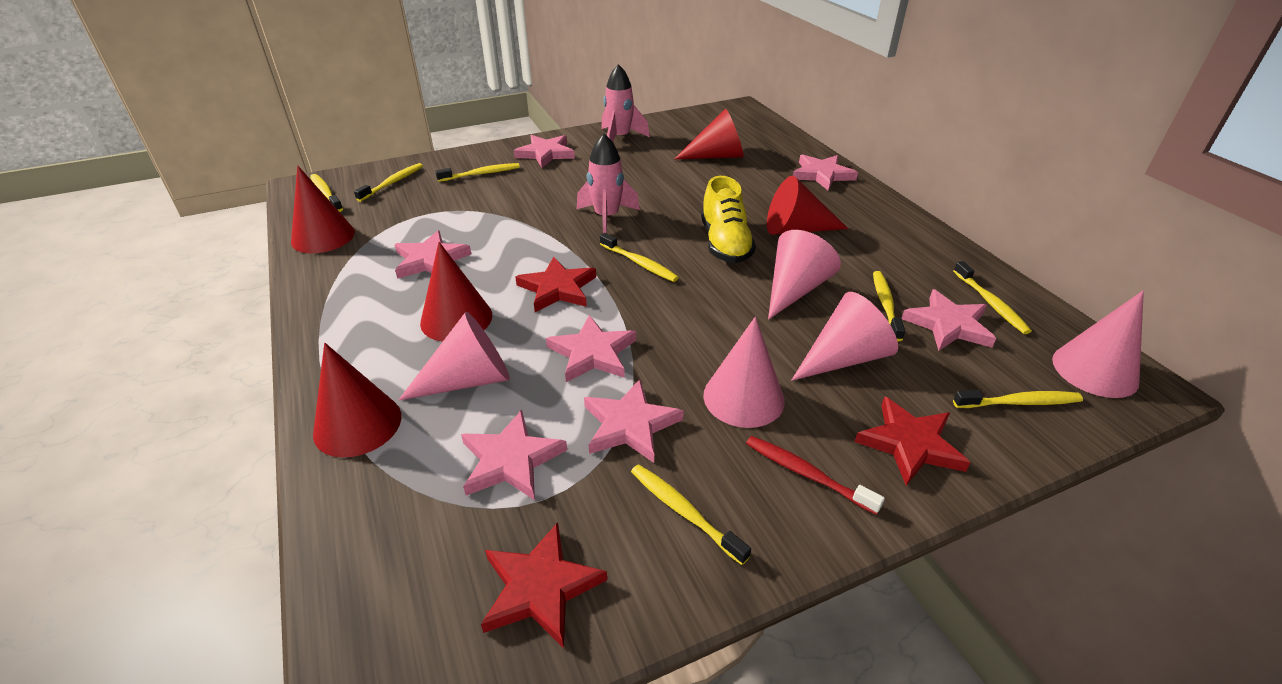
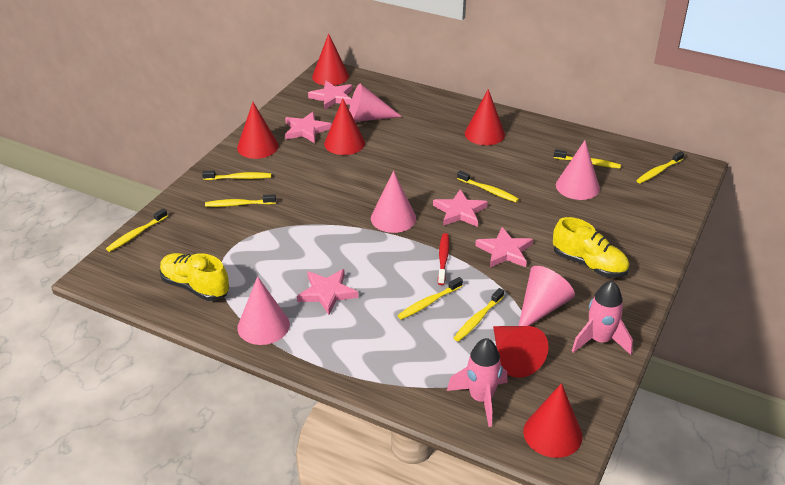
pink star: 7 -> 5
red cone: 5 -> 6
red star: 3 -> 0
yellow shoe: 1 -> 2

